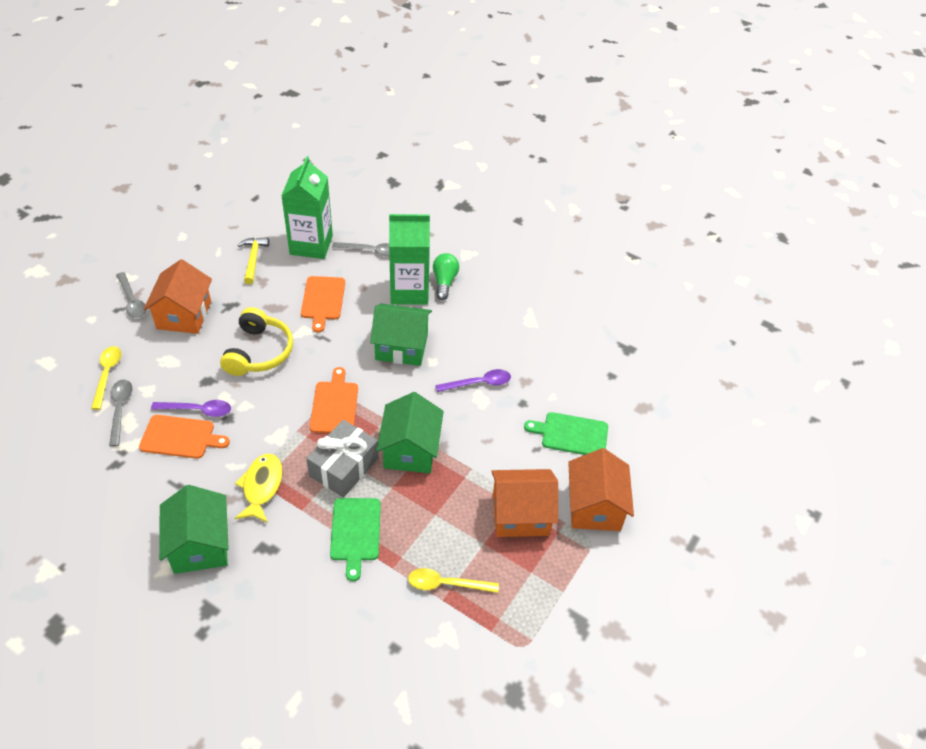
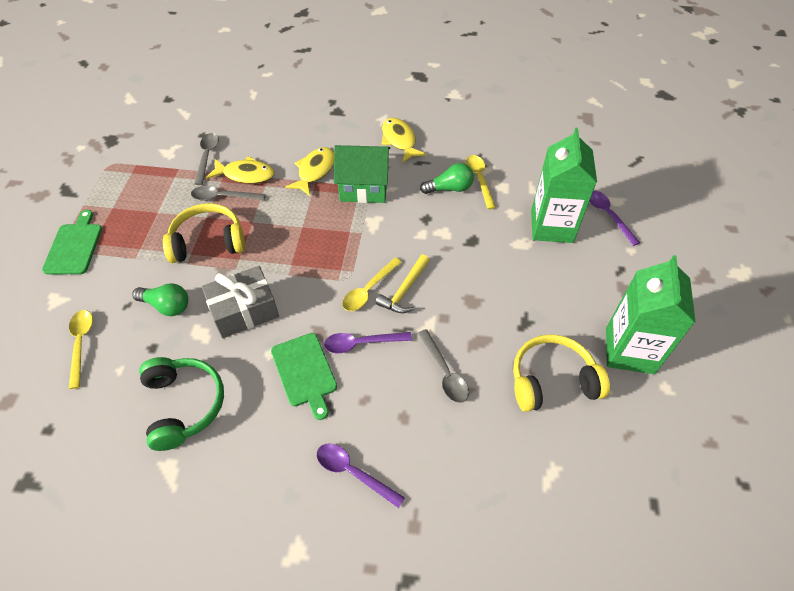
green headphones: 0 -> 1
green house: 3 -> 1
green light bulb: 1 -> 2
orange cutting board: 3 -> 0
orange house: 3 -> 0
purple spoon: 2 -> 3
yellow fish: 1 -> 3
yellow headphones: 1 -> 2
yellow spoon: 2 -> 3

